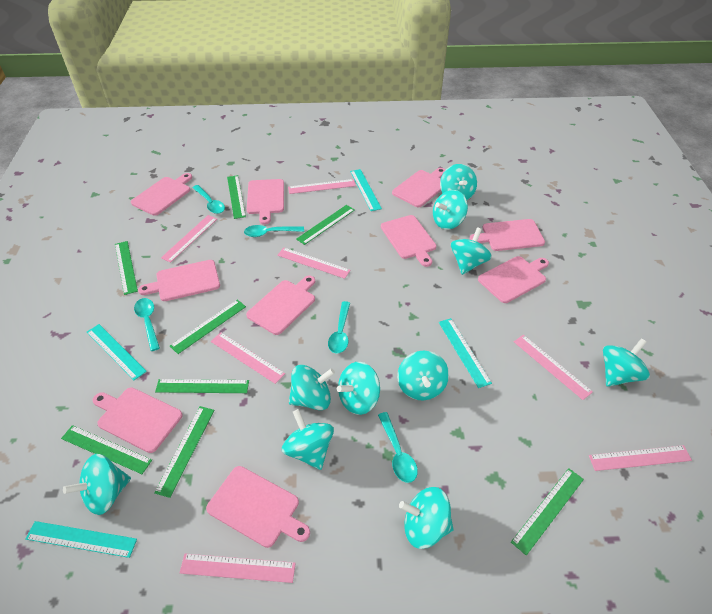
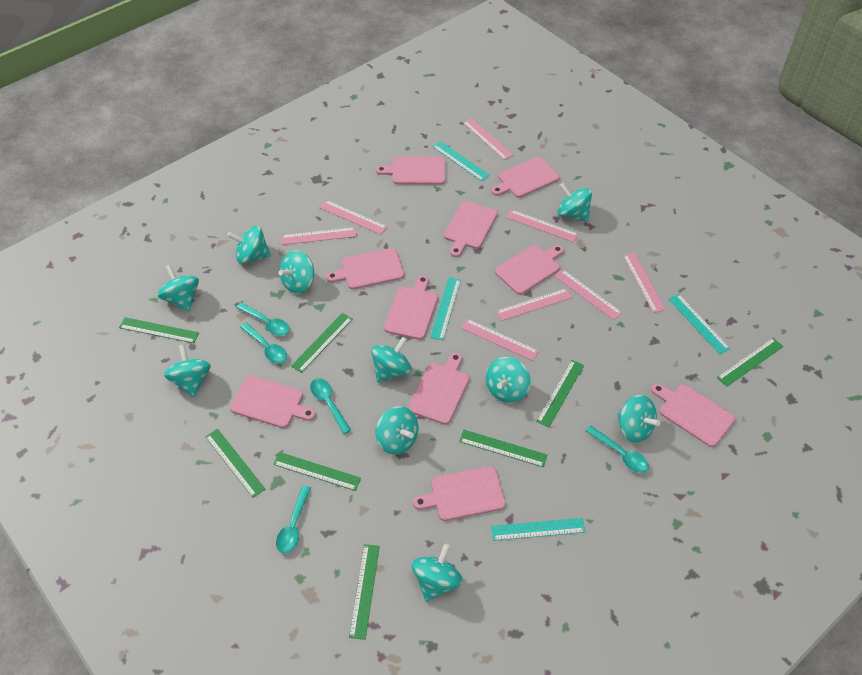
pink ruler: 7 -> 8

